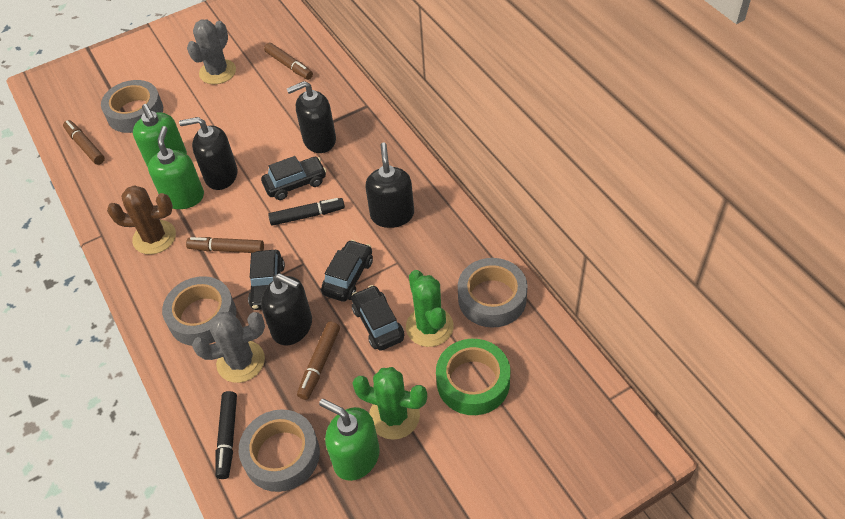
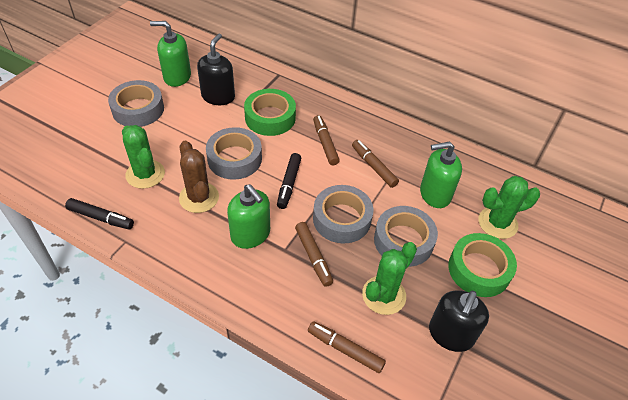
black car: 4 -> 0
black soap dispenser: 4 -> 2
green cactus: 2 -> 3
green tape: 1 -> 2
grey cactus: 2 -> 0

